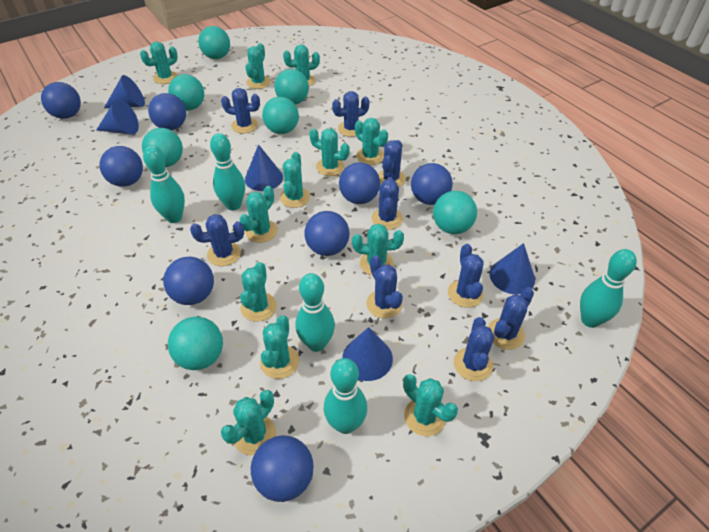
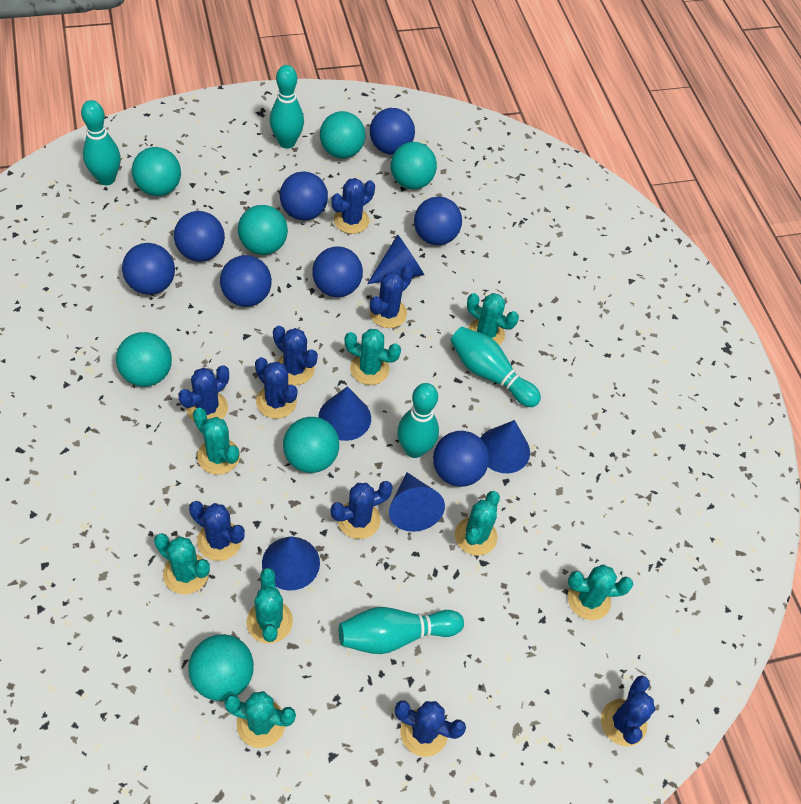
turquoise cactus: 12 -> 8

